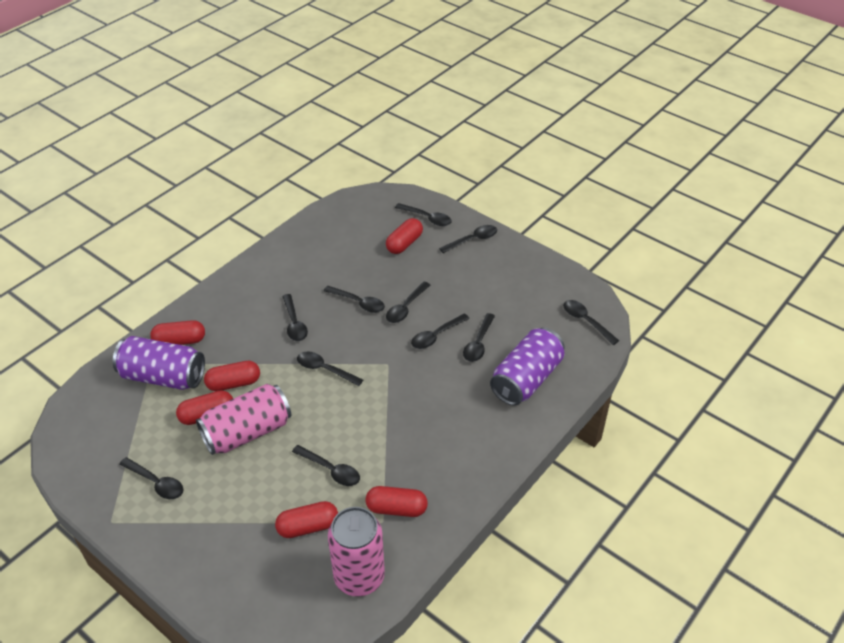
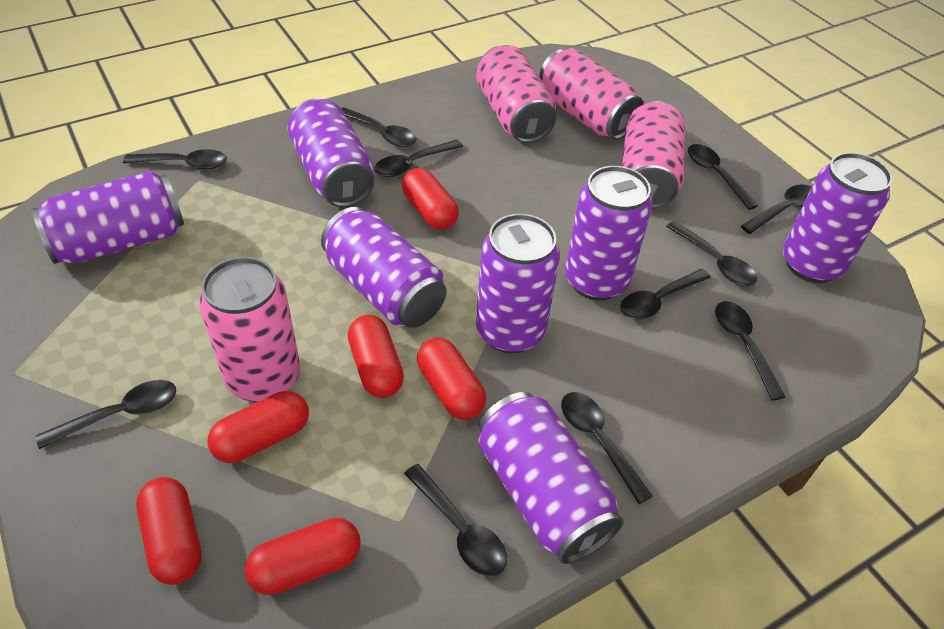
pink can: 2 -> 4
purple can: 2 -> 7

